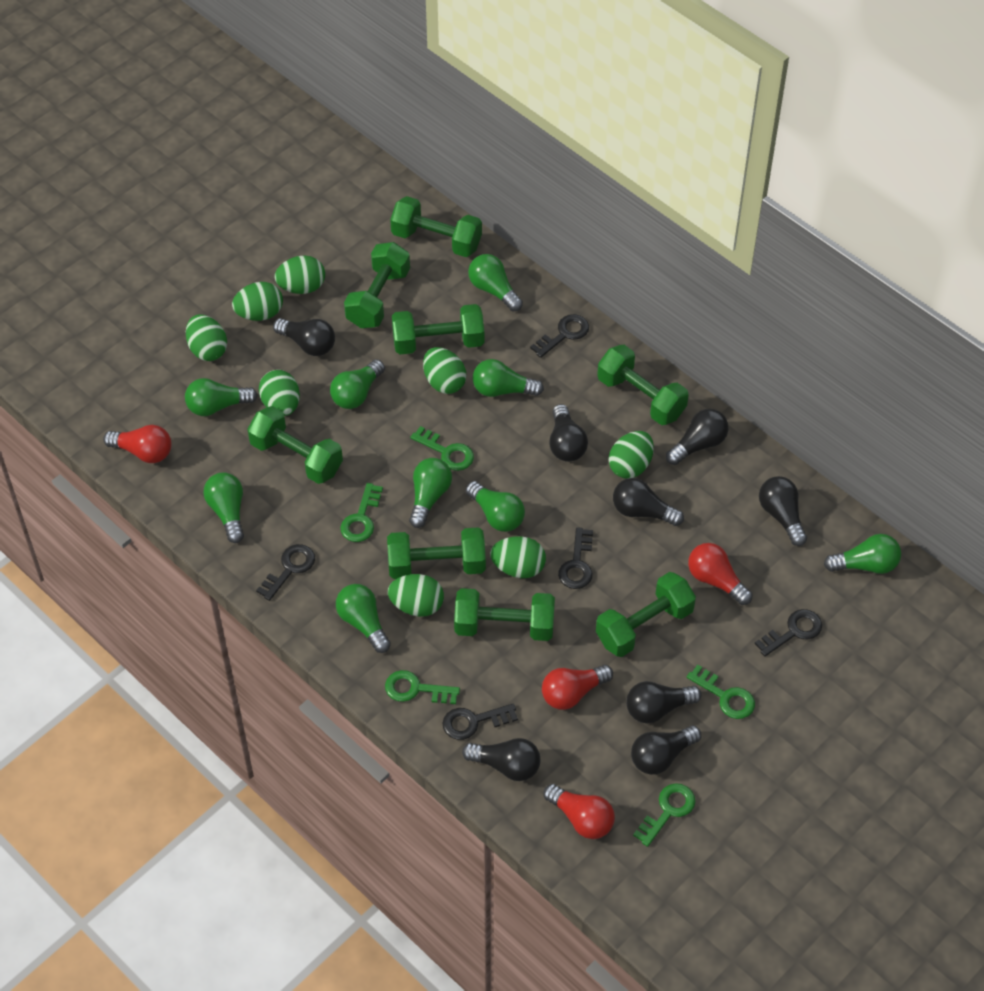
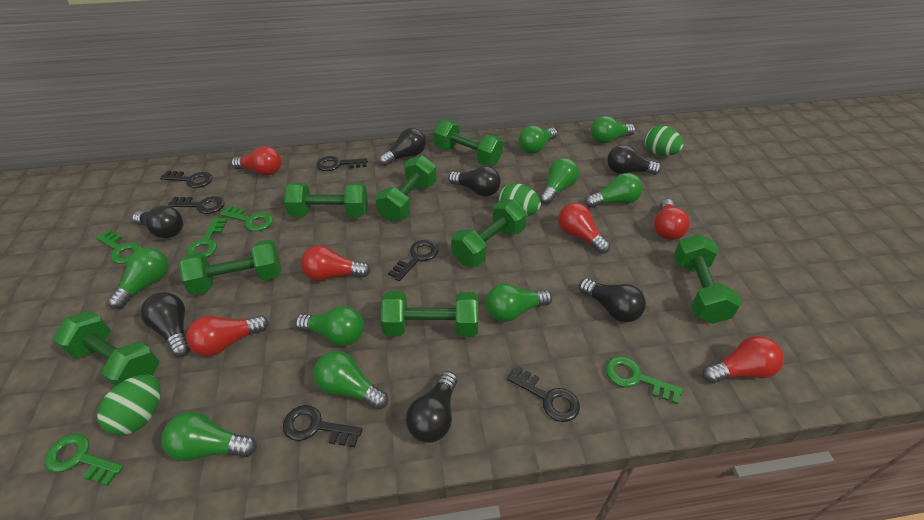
black key: 5 -> 6
black light bulb: 8 -> 7
green egg: 8 -> 3
red light bulb: 4 -> 6

